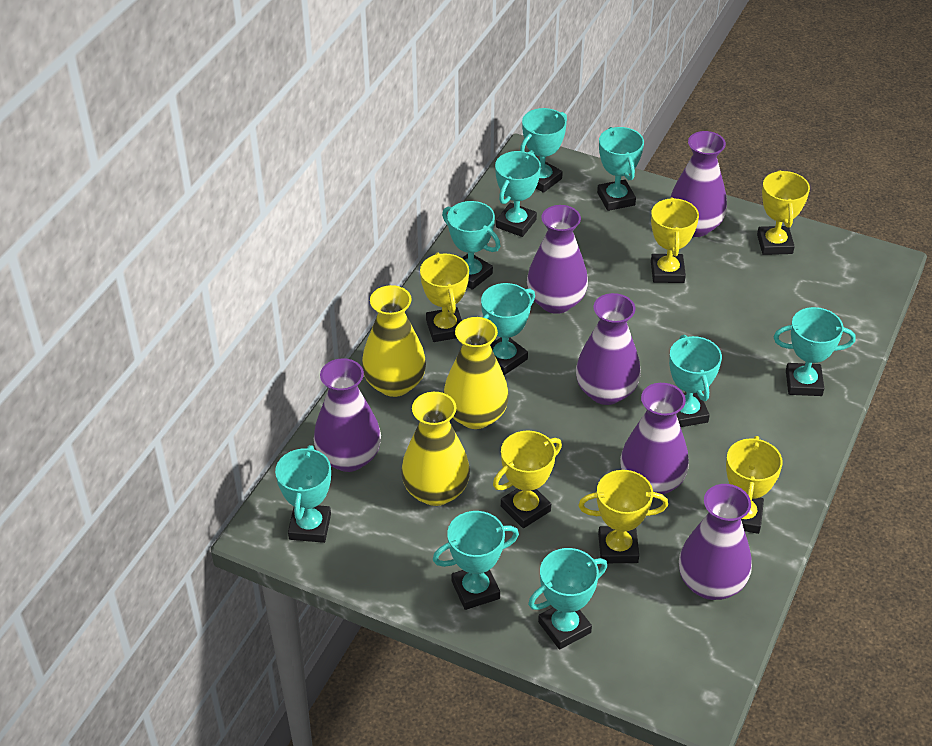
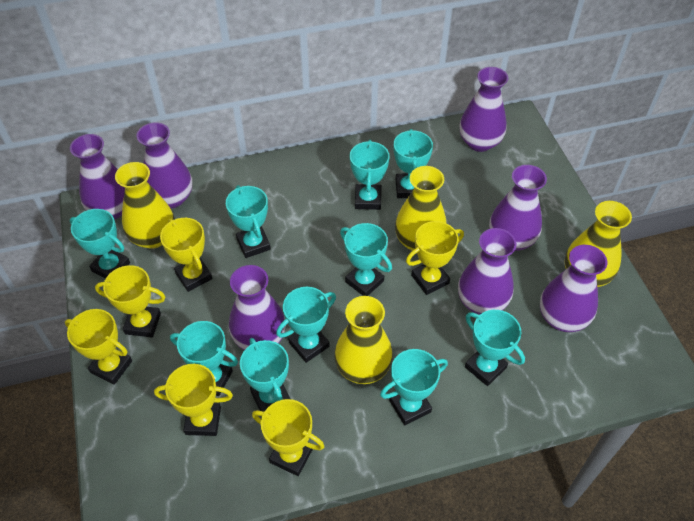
purple vase: 6 -> 7
yellow vase: 3 -> 4

